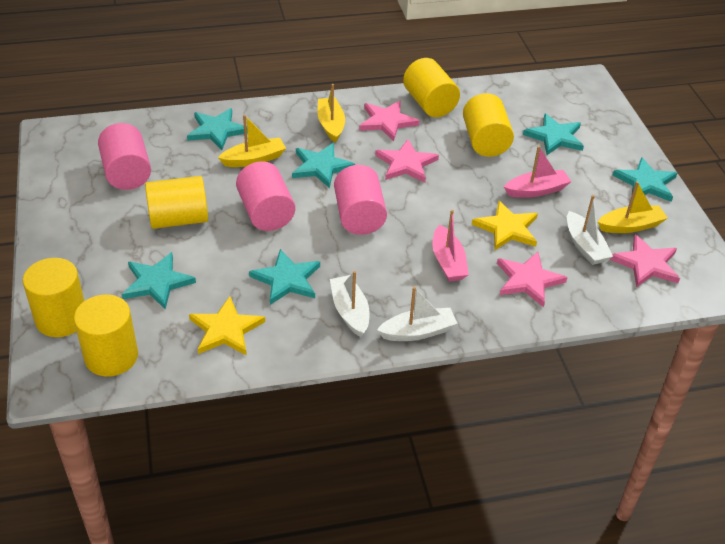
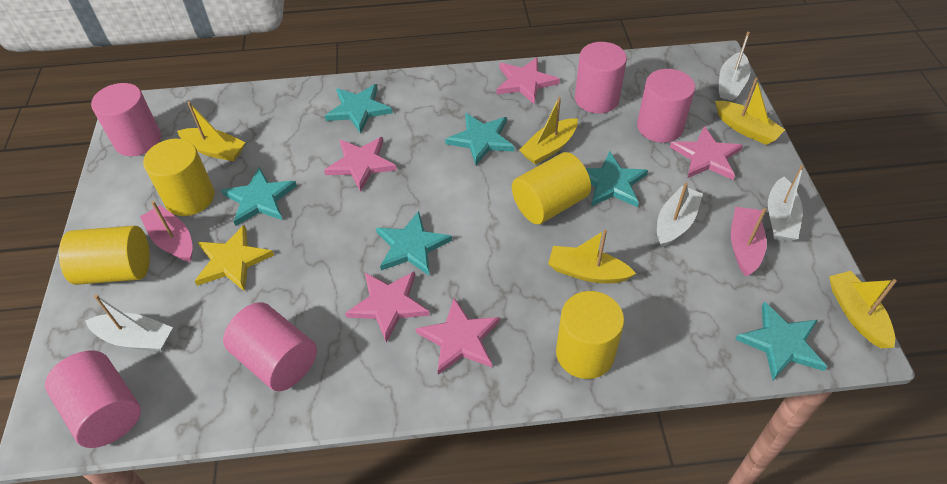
pink cylinder: 3 -> 5
pink star: 4 -> 5
white boat: 3 -> 4
yellow boat: 3 -> 5
yellow cylinder: 5 -> 4
yellow star: 2 -> 1

